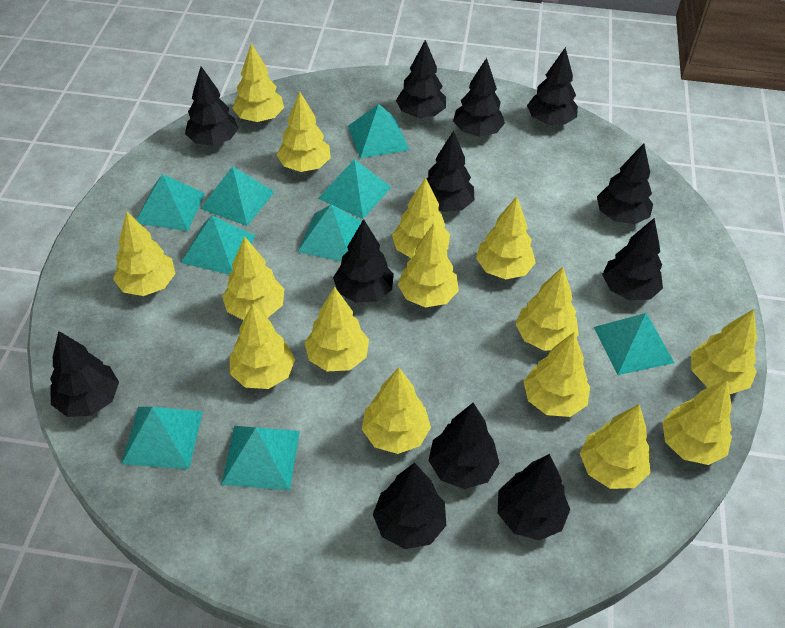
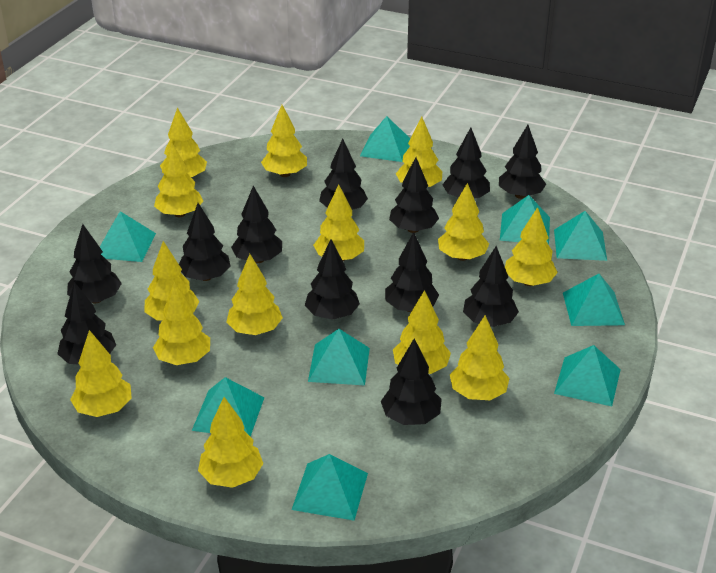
yellow tree: 15 -> 14

